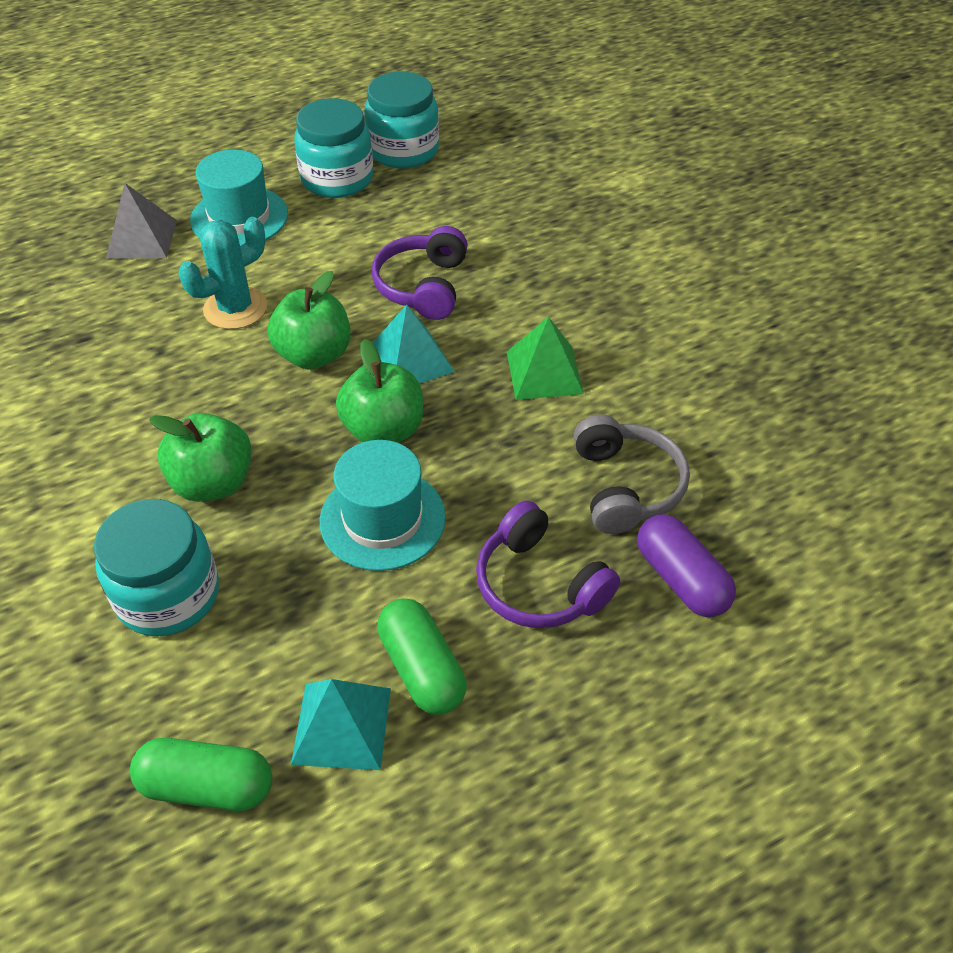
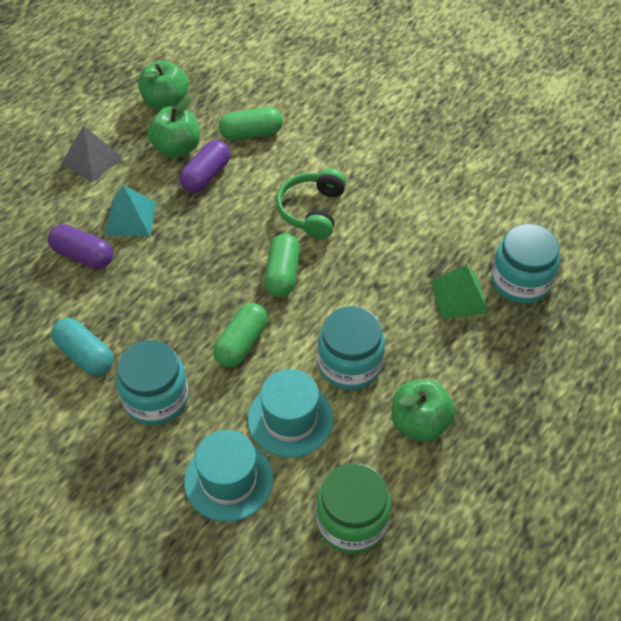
green capsule: 2 -> 3
green headphones: 0 -> 1
green jar: 0 -> 1
grey headphones: 1 -> 0
purple capsule: 1 -> 2
purple headphones: 2 -> 0
turquoise cactus: 1 -> 0
turquoise capsule: 0 -> 1
turquoise pyramid: 2 -> 1

